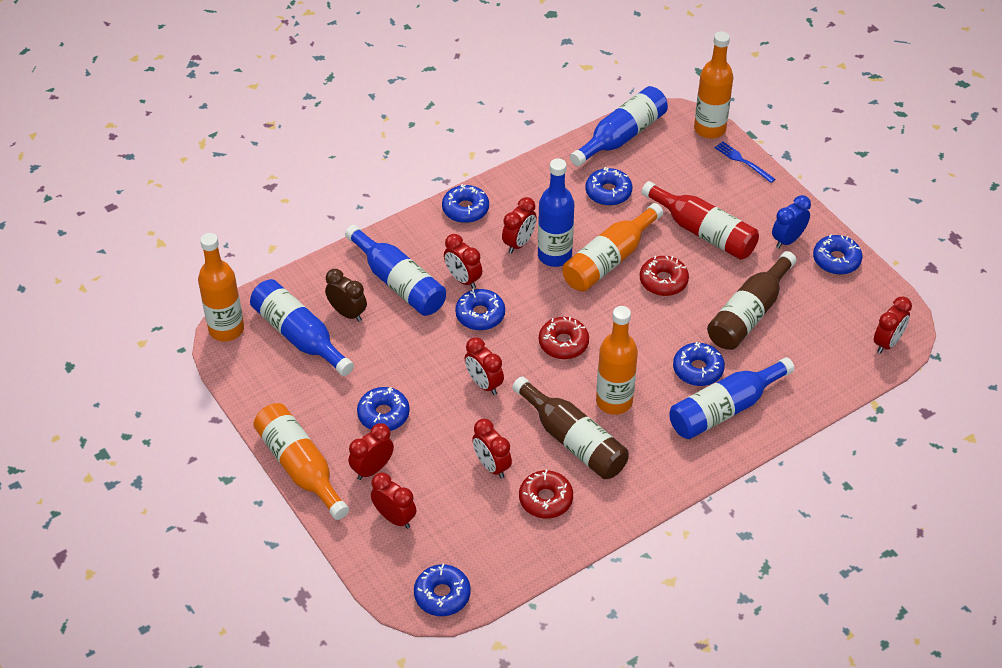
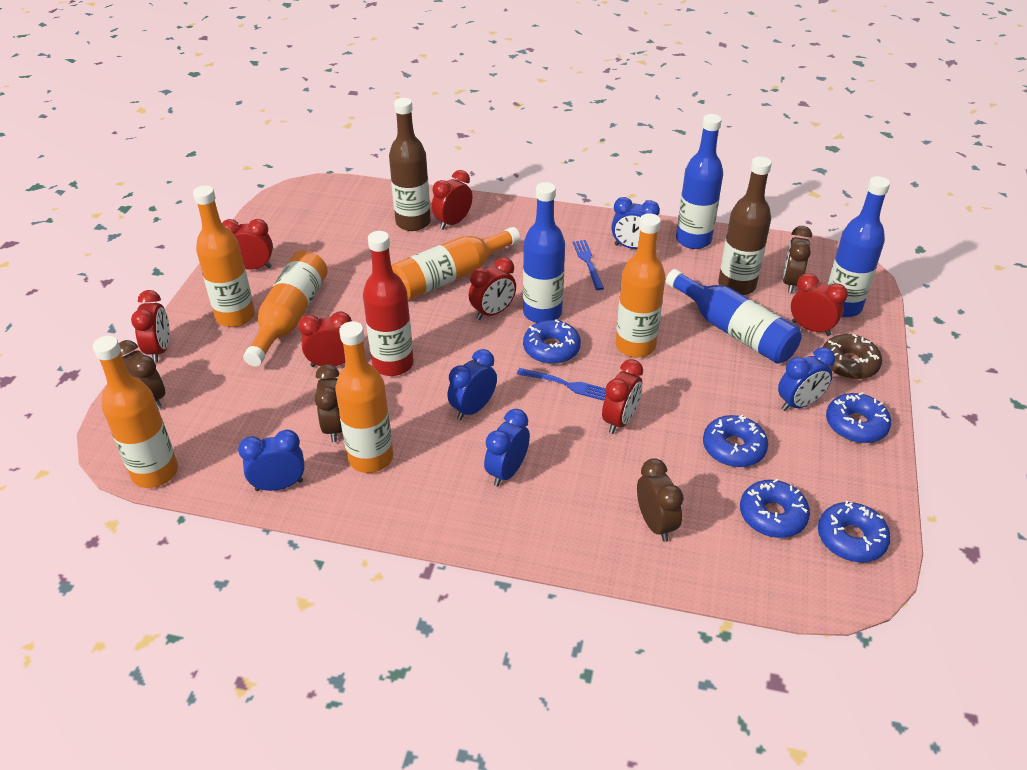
blue bottle: 5 -> 4
blue clock: 1 -> 5
blue donut: 7 -> 5
blue fork: 1 -> 2
brown clock: 1 -> 4
brown donut: 0 -> 1
orange bottle: 5 -> 6
red donut: 3 -> 0

